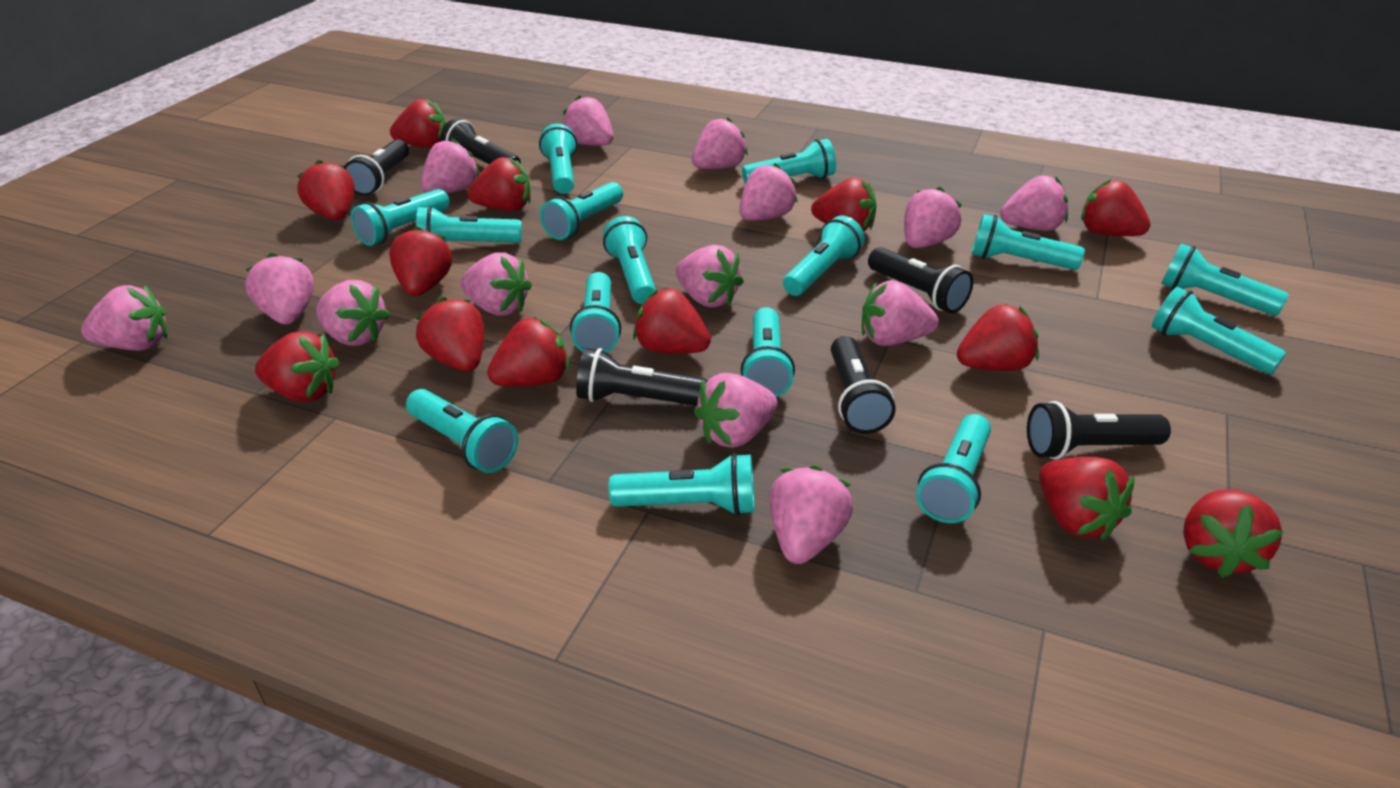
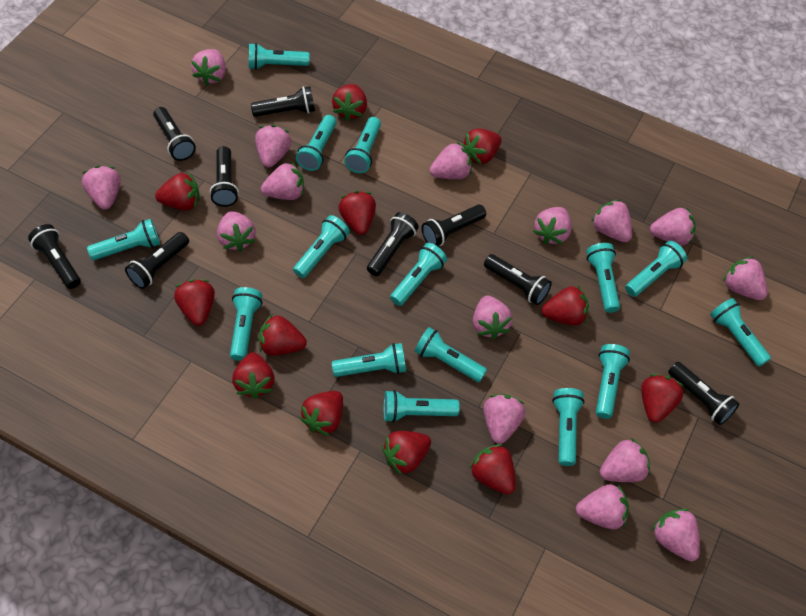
black flashlight: 6 -> 9
pink strawberry: 14 -> 15
red strawberry: 13 -> 12

